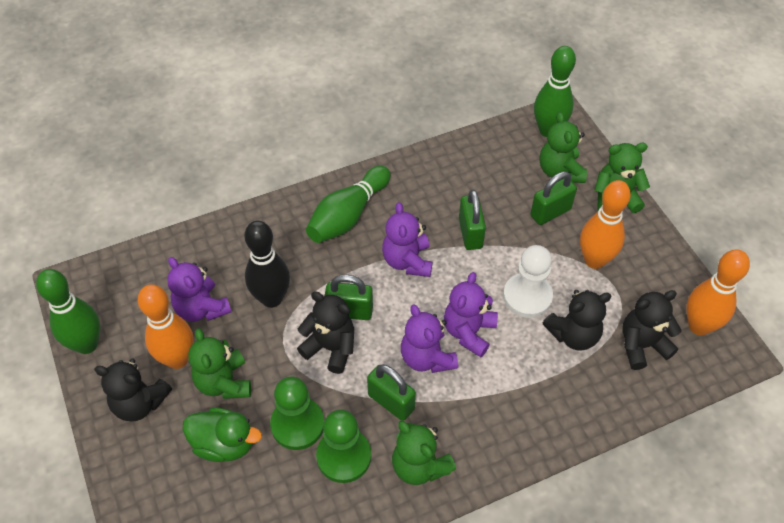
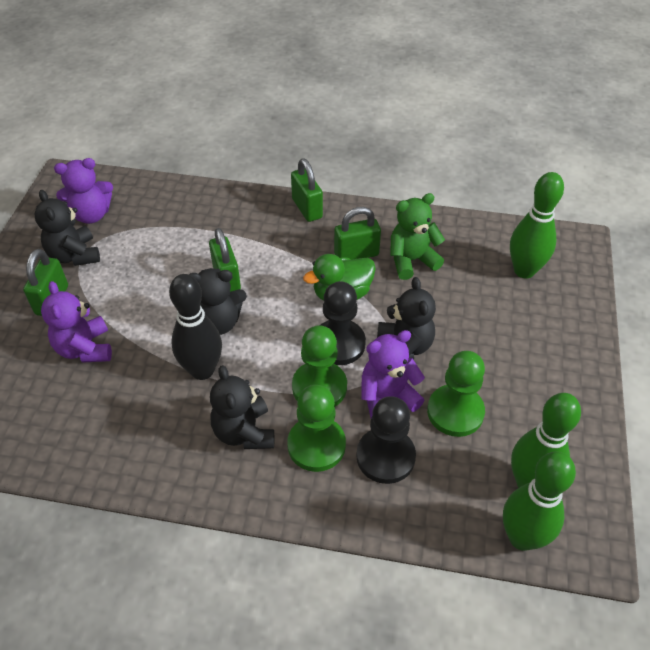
black pawn: 0 -> 2
green pawn: 2 -> 3
green teddy bear: 4 -> 1
orange bowling pin: 3 -> 0
purple teddy bear: 4 -> 3
white pawn: 1 -> 0

